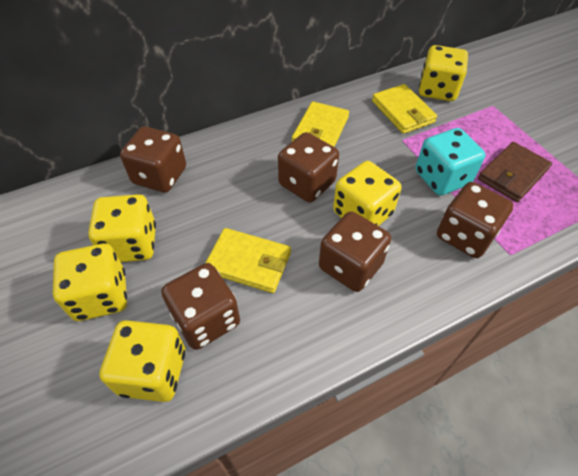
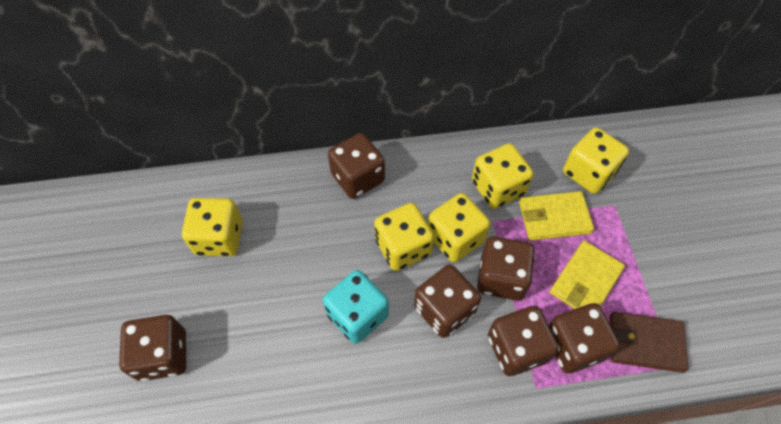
brown dice: 5 -> 6
yellow wallet: 3 -> 2

